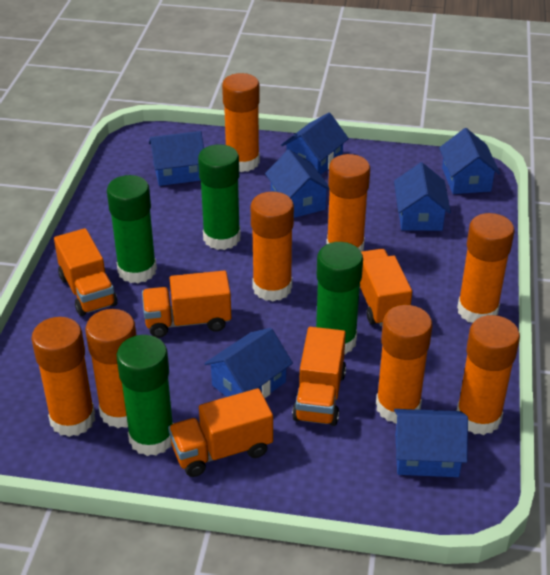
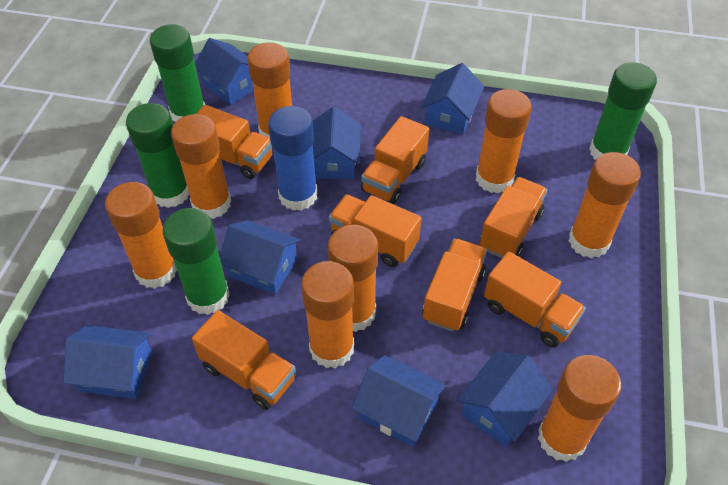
blue glue stick: 0 -> 1
orange truck: 5 -> 7

